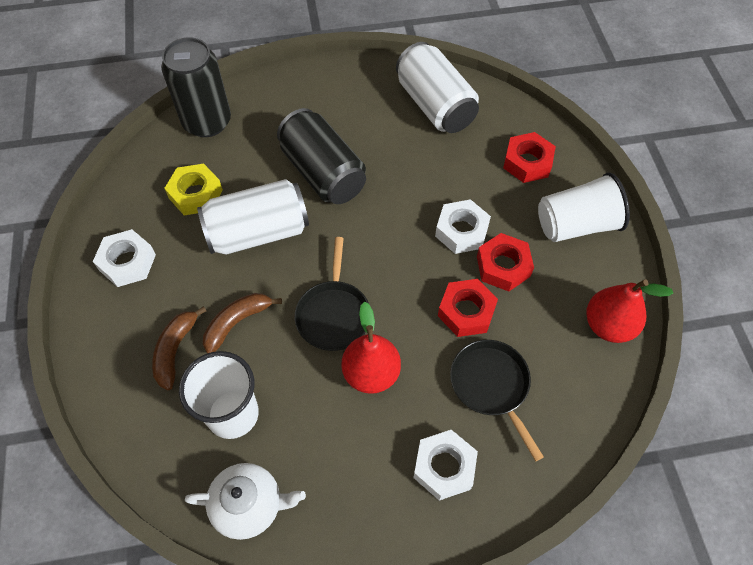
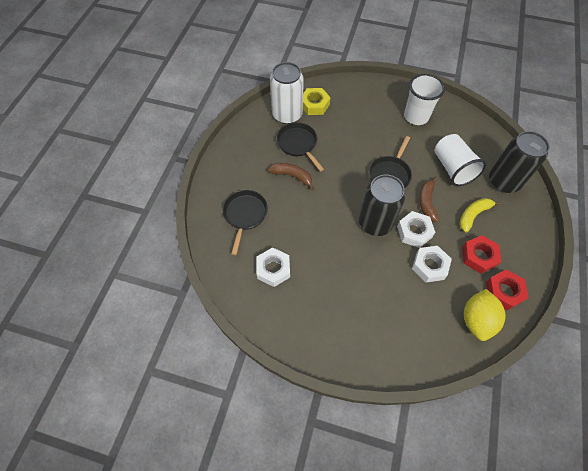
black pan: 2 -> 3
red nut: 3 -> 2
red pear: 2 -> 0
white can: 2 -> 1
white teapot: 1 -> 0
yellow banana: 0 -> 1
yellow lemon: 0 -> 1

